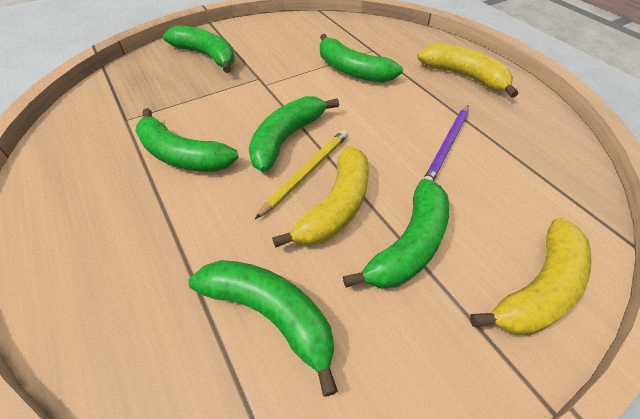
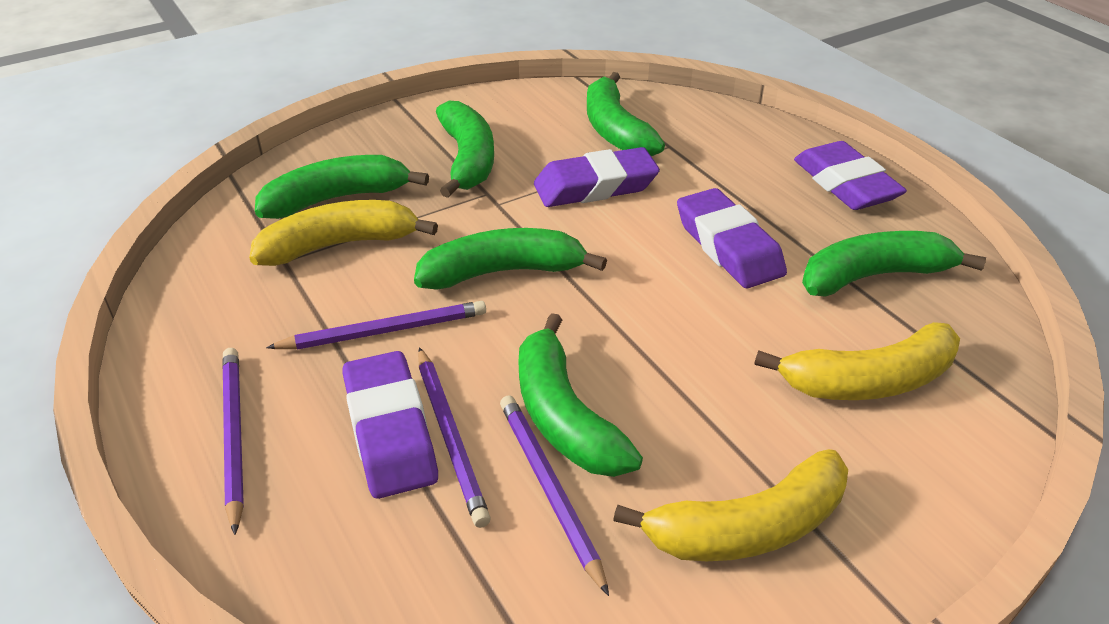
purple eraser: 0 -> 4
purple pencil: 1 -> 4
yellow pencil: 1 -> 0

